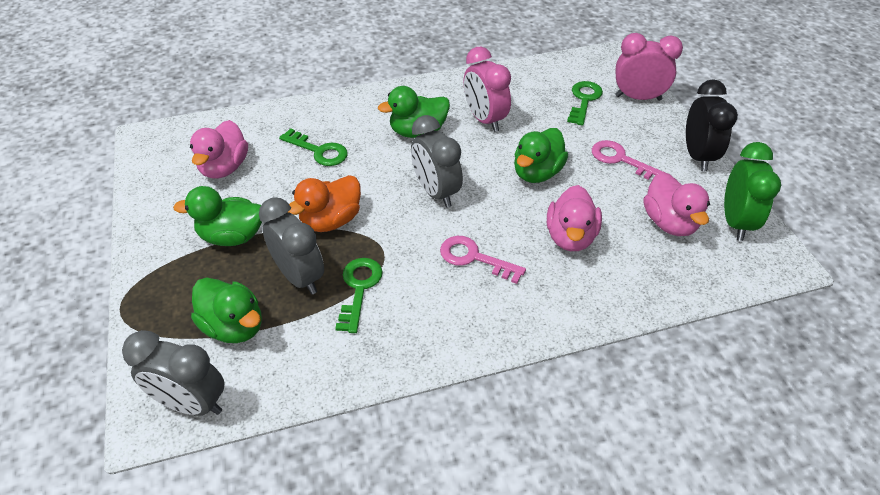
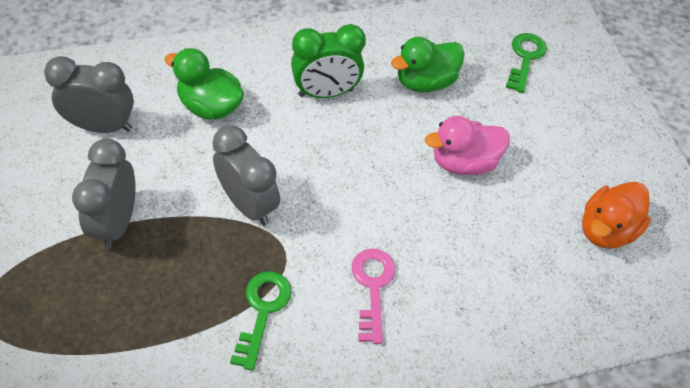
black clock: 1 -> 0
green duck: 4 -> 2
green key: 3 -> 2
pink clock: 2 -> 0
pink duck: 3 -> 1
pink key: 2 -> 1

